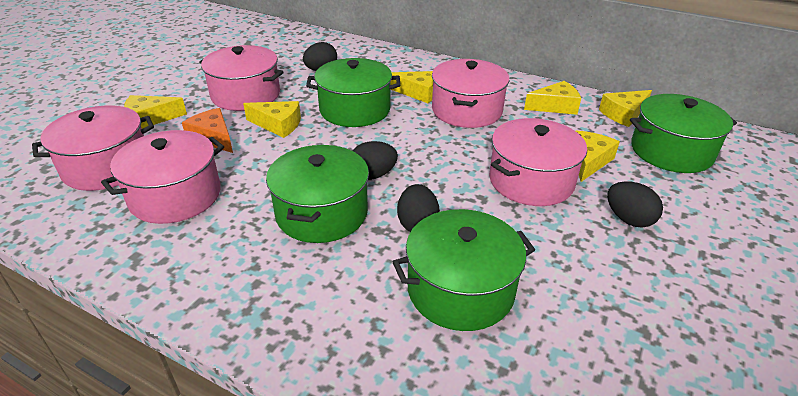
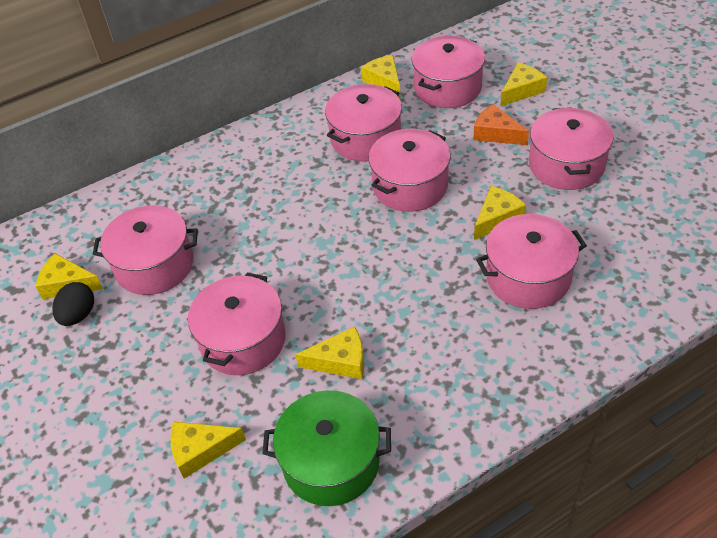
black egg: 4 -> 1
green pot: 4 -> 1
pink pot: 5 -> 7

